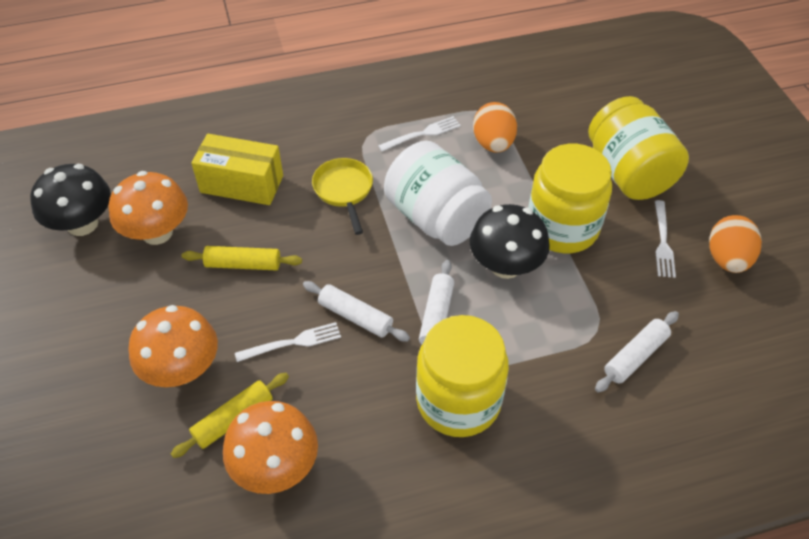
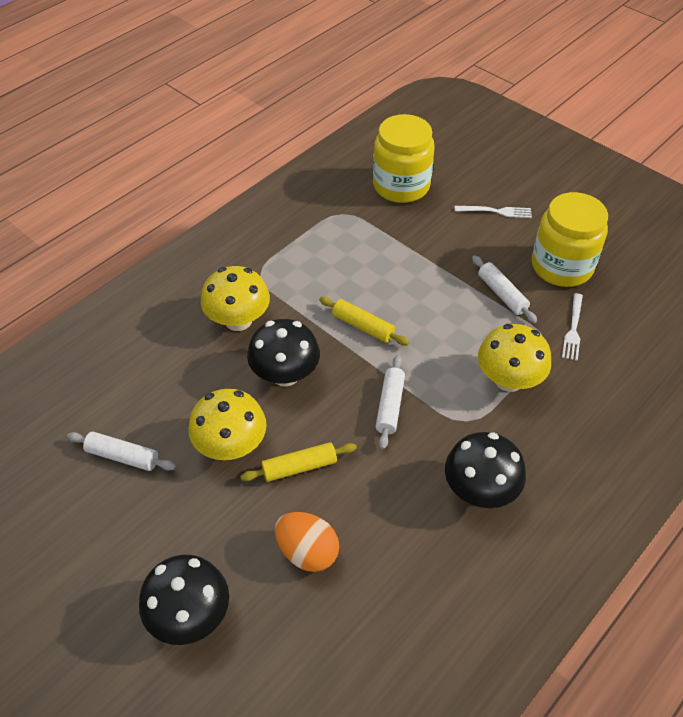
black mushroom: 2 -> 3
orange egg: 2 -> 1
orange mushroom: 3 -> 0
white fork: 3 -> 2
white jar: 1 -> 0
yellow box: 1 -> 0
yellow jar: 3 -> 2
yellow mushroom: 0 -> 3
yellow pan: 1 -> 0

